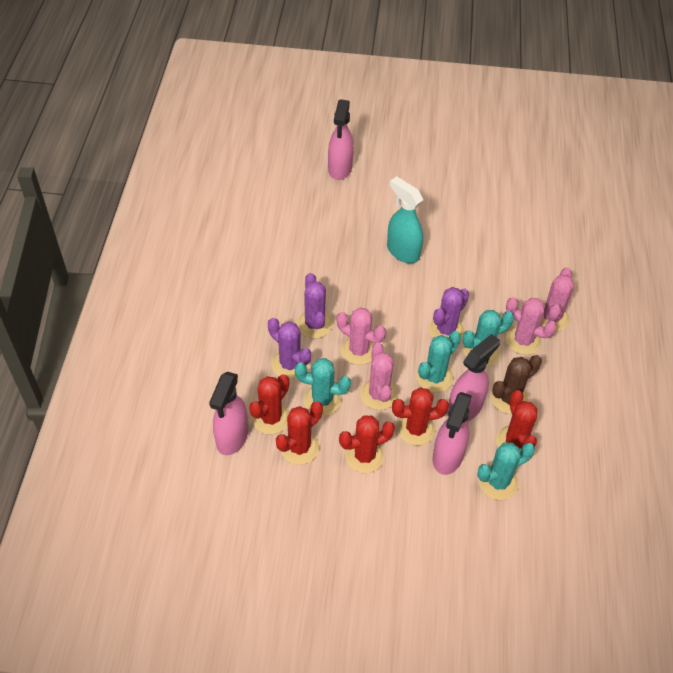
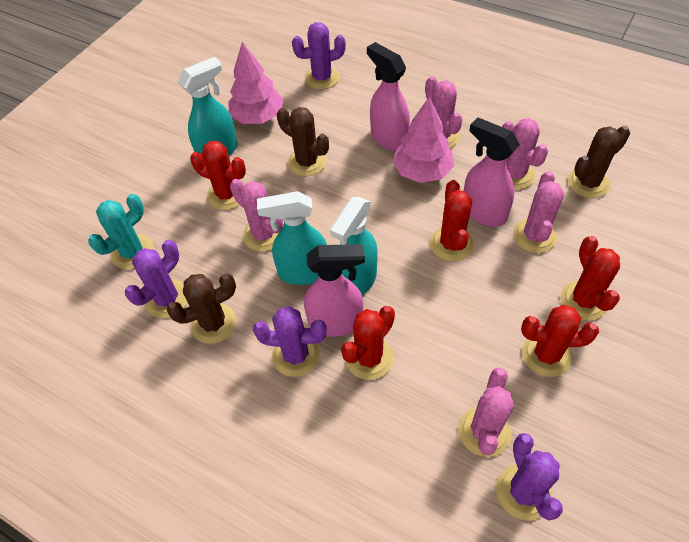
brown cactus: 1 -> 3
pink cactus: 4 -> 5
pink spray bottle: 4 -> 3
pink tree: 0 -> 2
purple cactus: 3 -> 4
turquoise cactus: 4 -> 1
turquoise spray bottle: 1 -> 3

